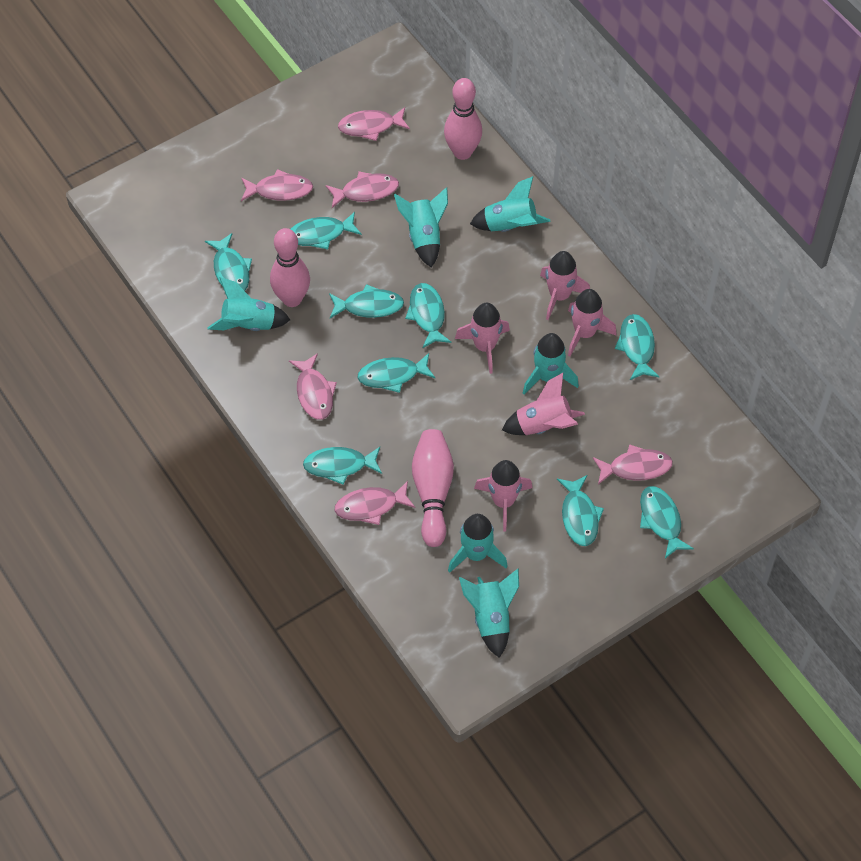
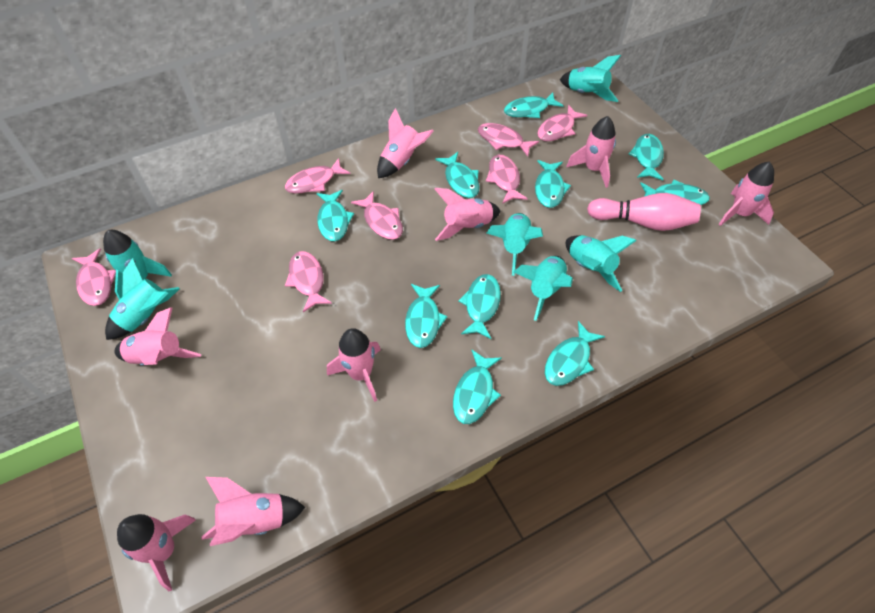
pink bowling pin: 3 -> 1
pink fish: 6 -> 7
pink rocket: 5 -> 8
turquoise fish: 9 -> 10

